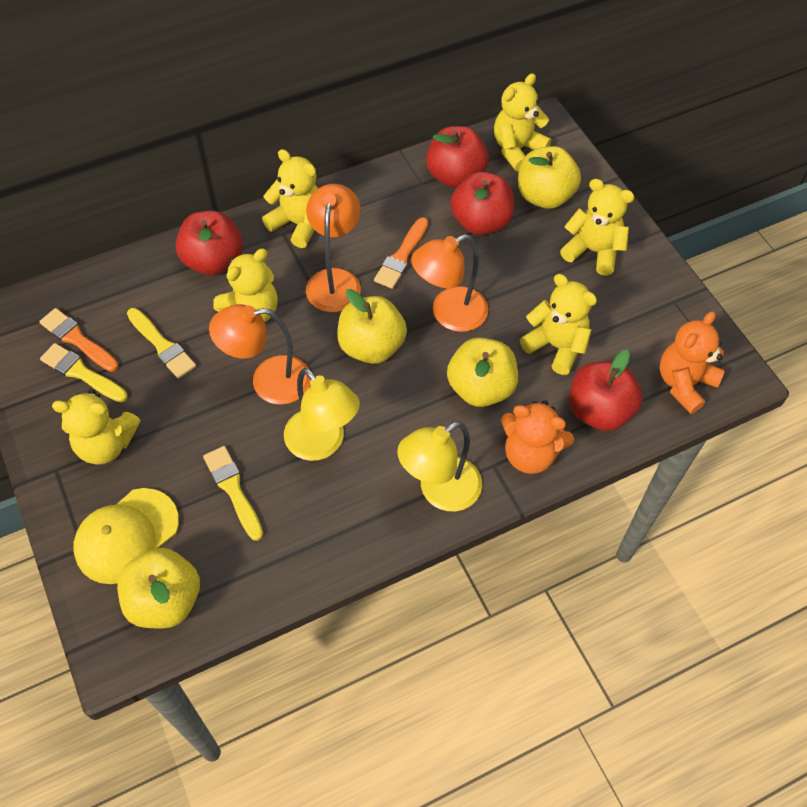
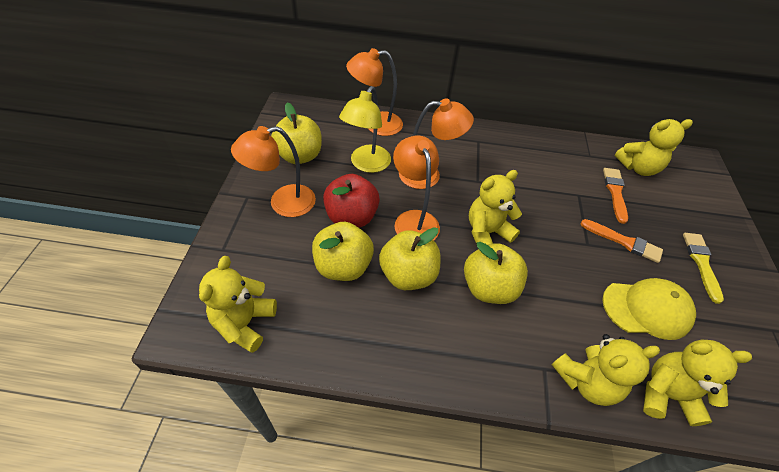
orange lamp: 3 -> 4
orange teddy bear: 2 -> 0
red apple: 4 -> 1
yellow brush: 3 -> 1
yellow lamp: 2 -> 1
yellow teddy bear: 6 -> 5

